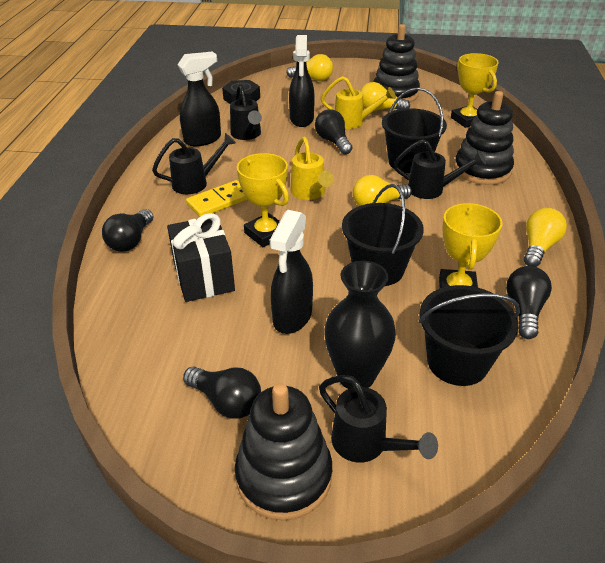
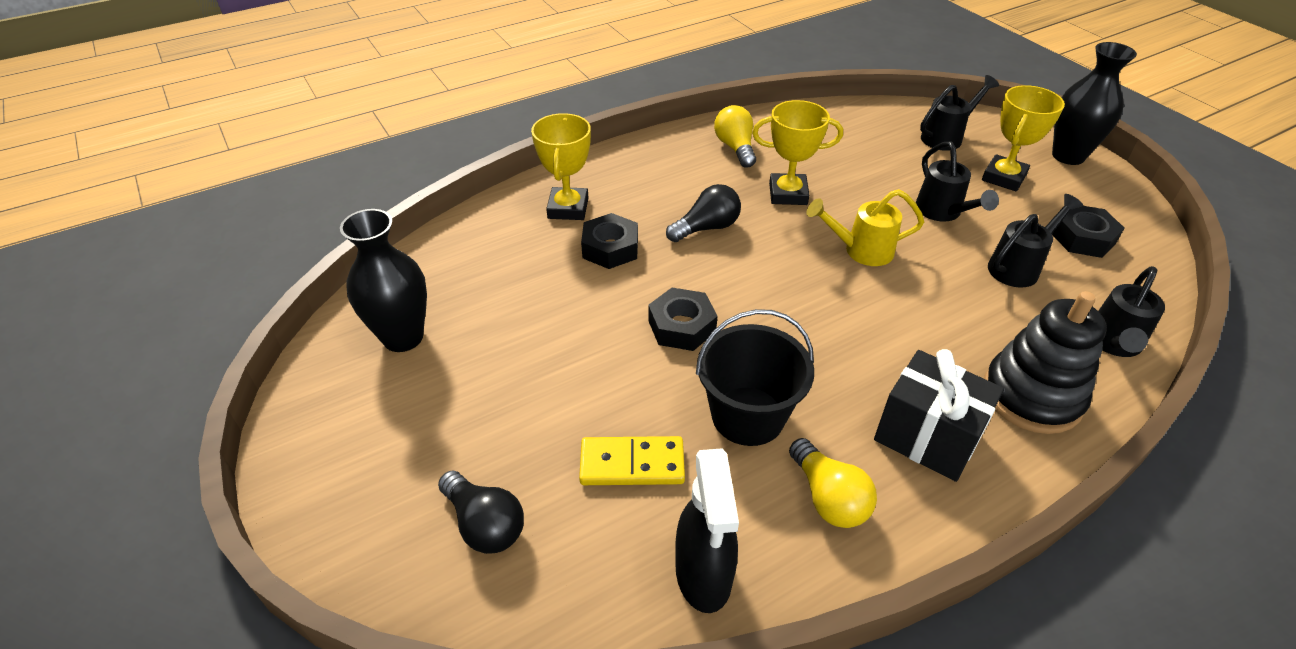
black bucket: 3 -> 1
black light bulb: 4 -> 2
black nut: 1 -> 3
black spray bottle: 3 -> 1
black stacking toy: 3 -> 1
black vase: 1 -> 2
yellow light bulb: 4 -> 2
yellow watering can: 2 -> 1

